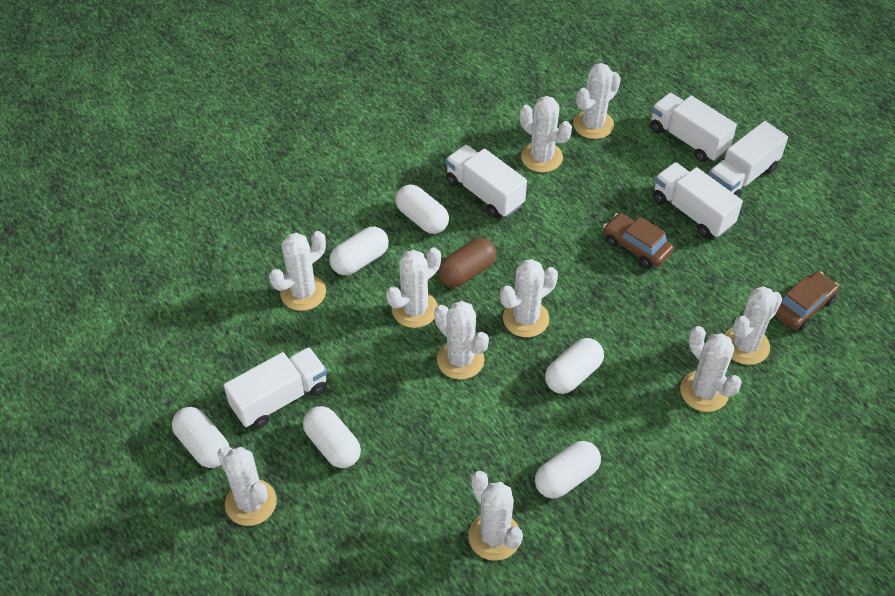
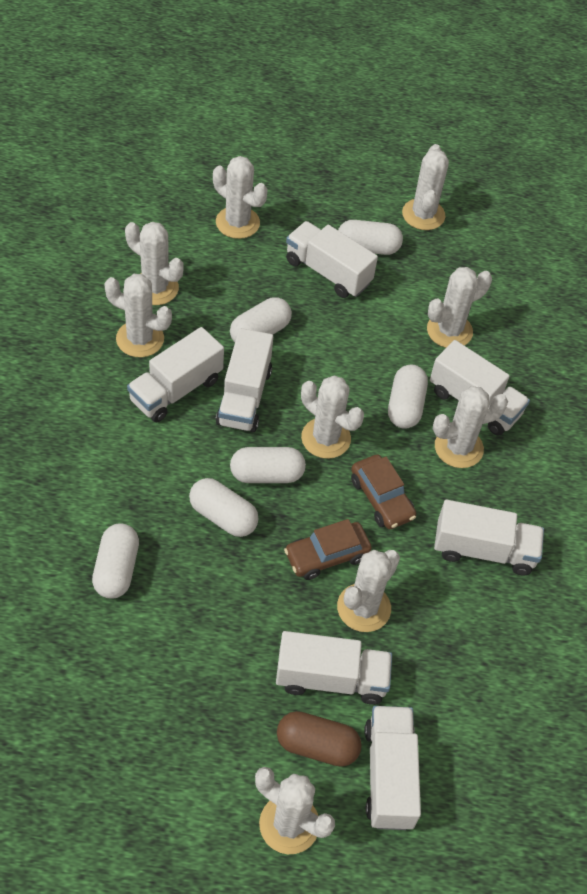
white cactus: 10 -> 9
white truck: 5 -> 7

